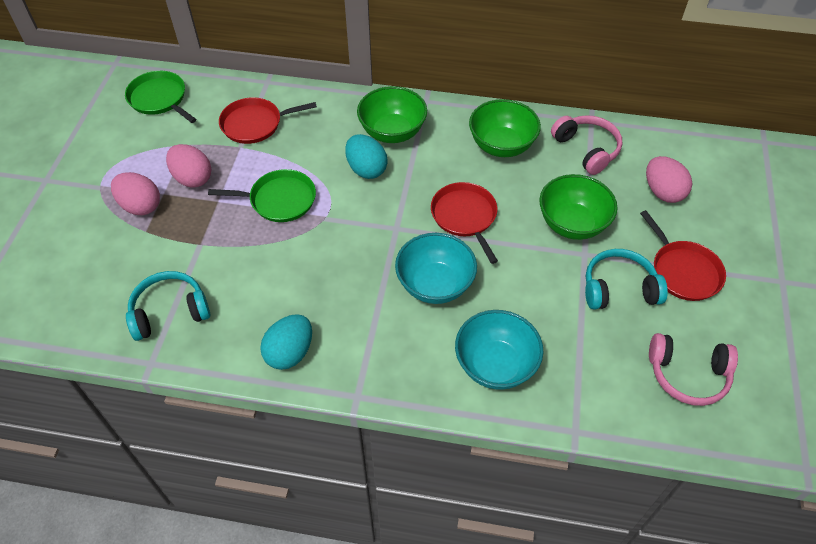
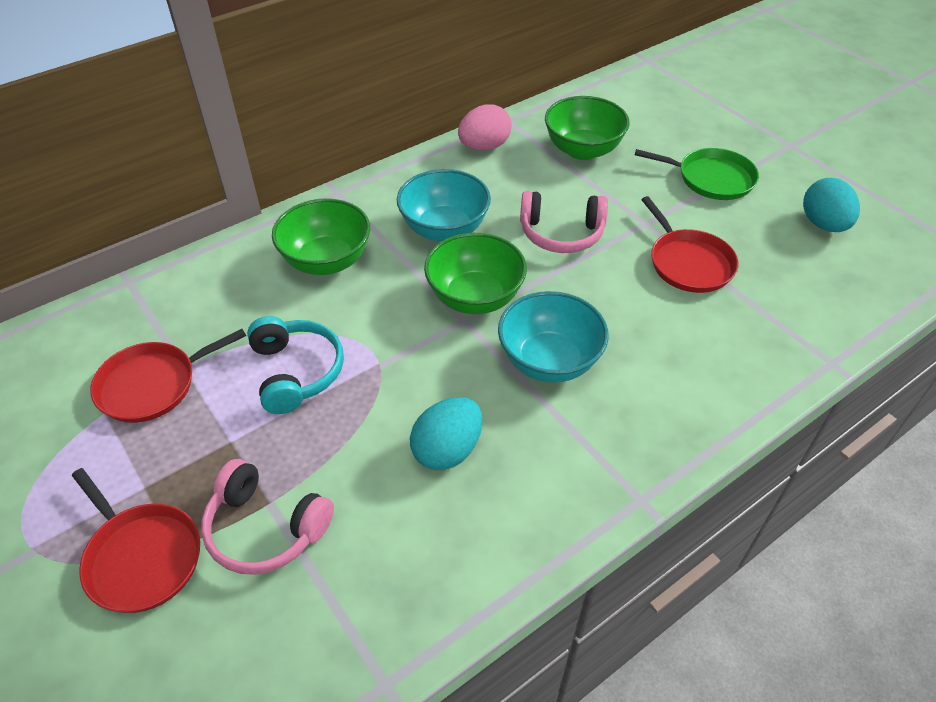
green pan: 2 -> 1
pink egg: 3 -> 1
turquoise headphones: 2 -> 1

